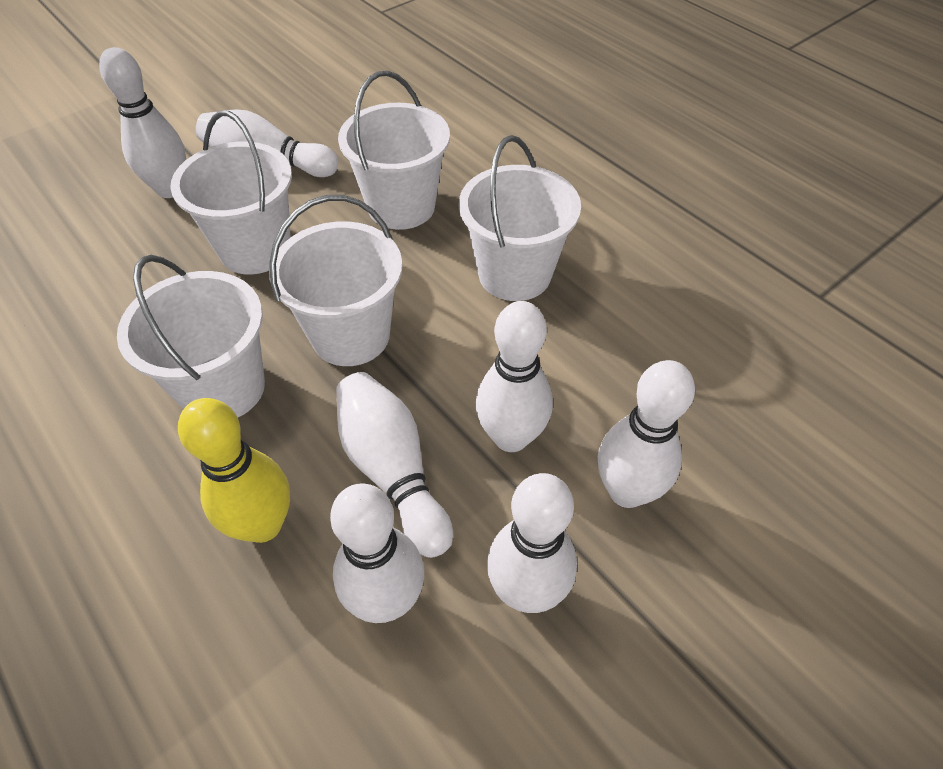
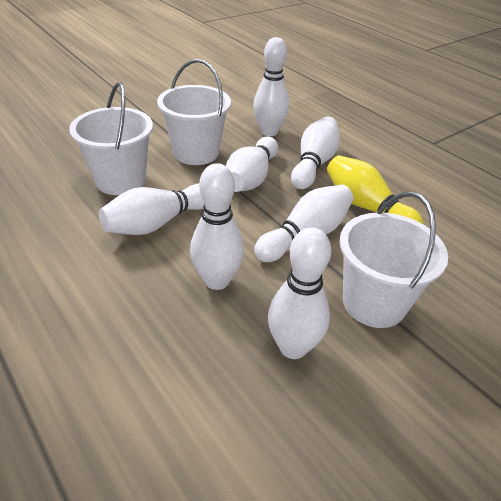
white bucket: 5 -> 3

